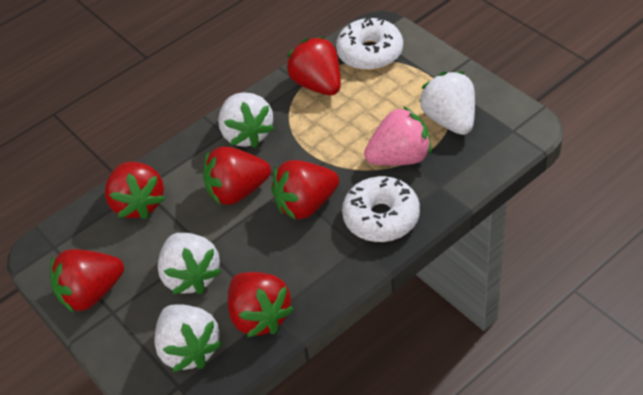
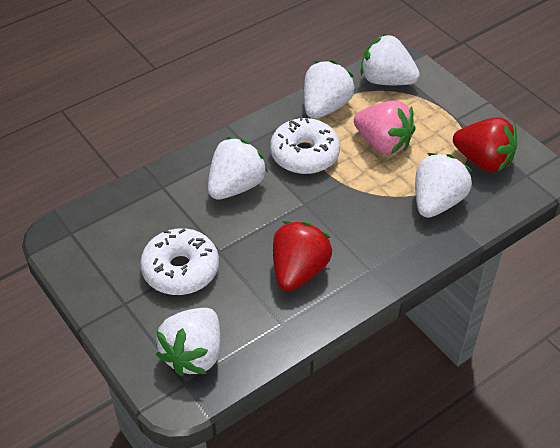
red strawberry: 6 -> 2
white strawberry: 4 -> 5

